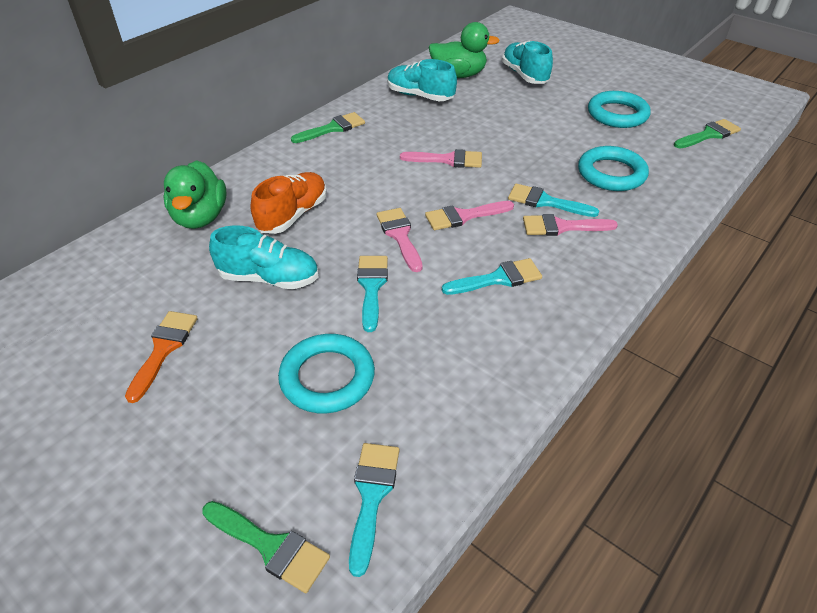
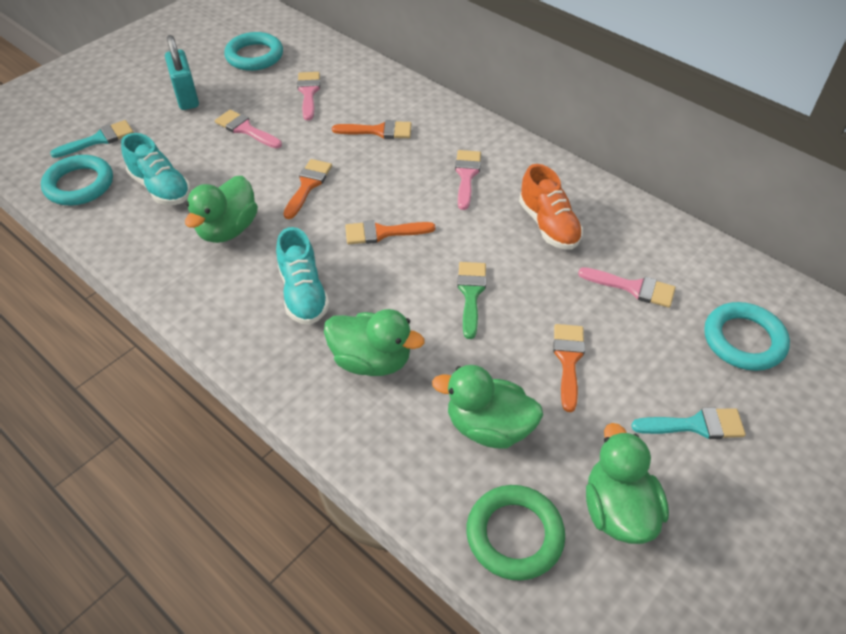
green brush: 3 -> 1
green duck: 2 -> 4
green ring: 0 -> 1
orange brush: 1 -> 4
turquoise brush: 4 -> 2
turquoise padlock: 0 -> 1
turquoise shoe: 3 -> 2

